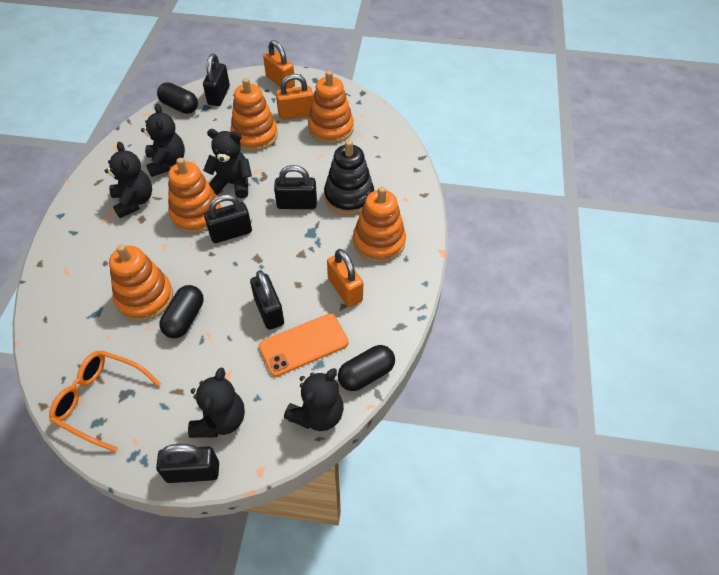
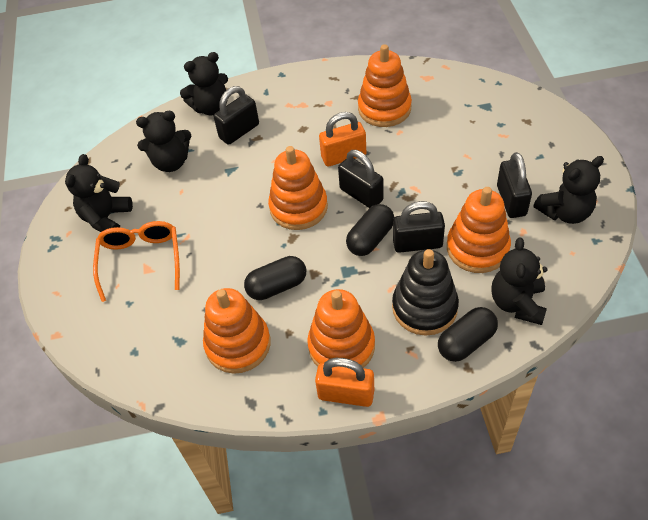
black padlock: 5 -> 4
orange padlock: 3 -> 2
orange phone: 1 -> 0

